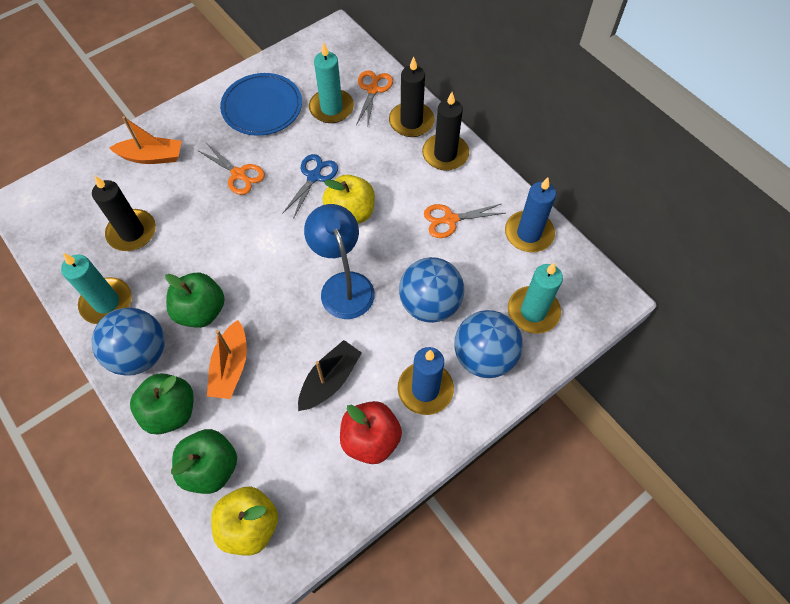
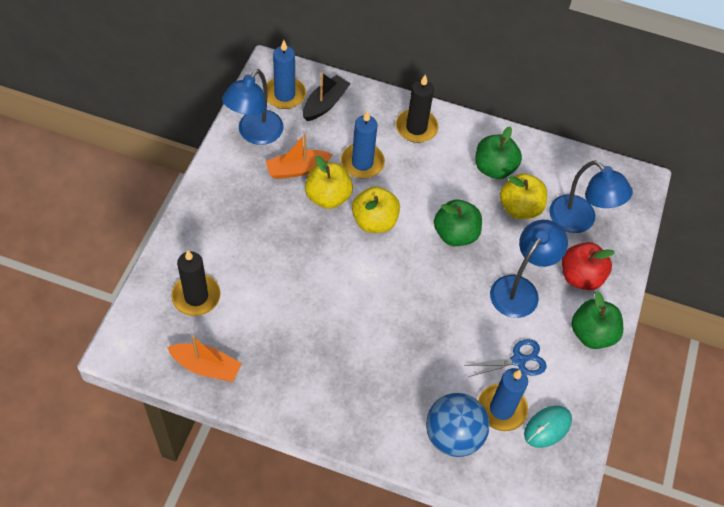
black candle: 3 -> 2
blue ball: 3 -> 1
blue candle: 2 -> 3
blue lamp: 1 -> 3
blue plate: 1 -> 0
orange scissors: 3 -> 0
turquoise candle: 3 -> 0
turquoise mouse: 0 -> 1
yellow apple: 2 -> 3

